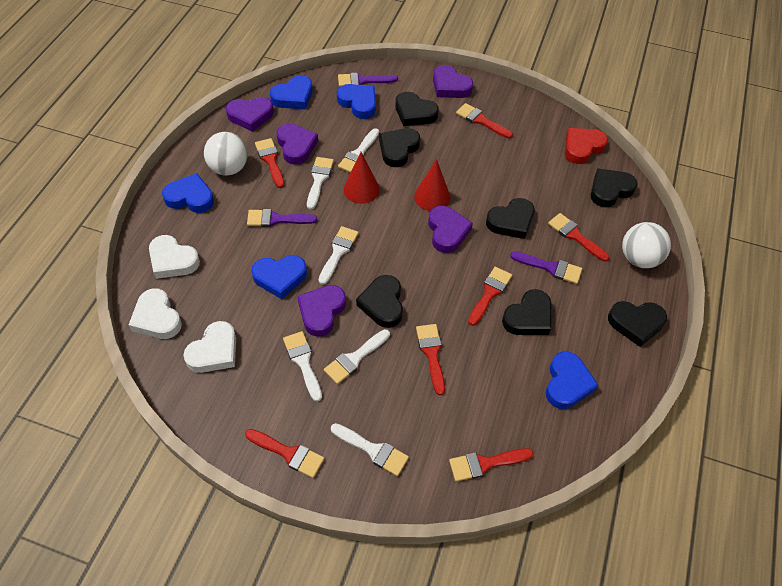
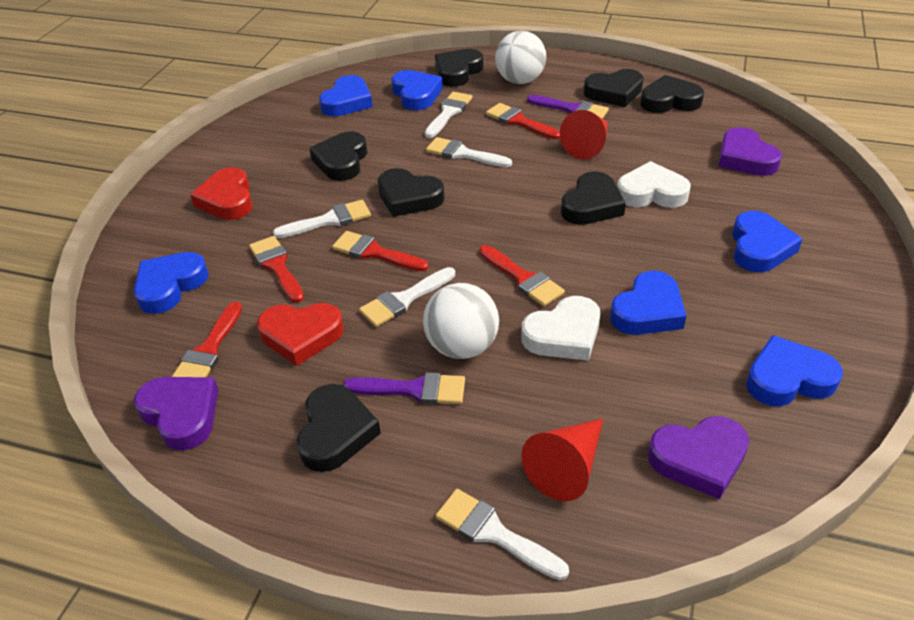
blue heart: 5 -> 6
purple brush: 3 -> 2
purple heart: 5 -> 3
red brush: 7 -> 5
red heart: 1 -> 2
white brush: 6 -> 5
white heart: 3 -> 2

